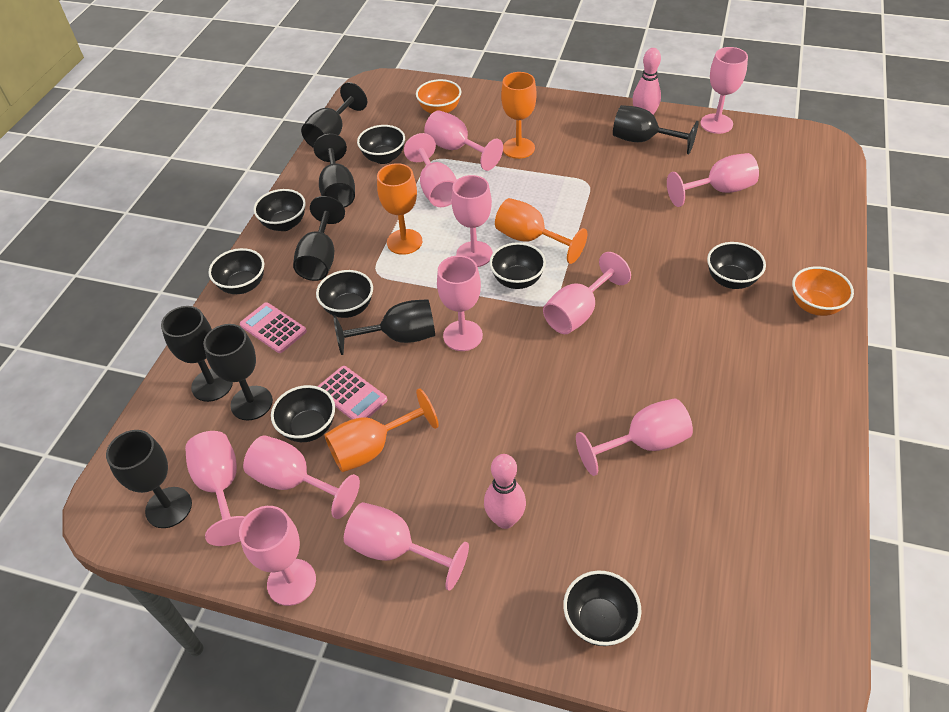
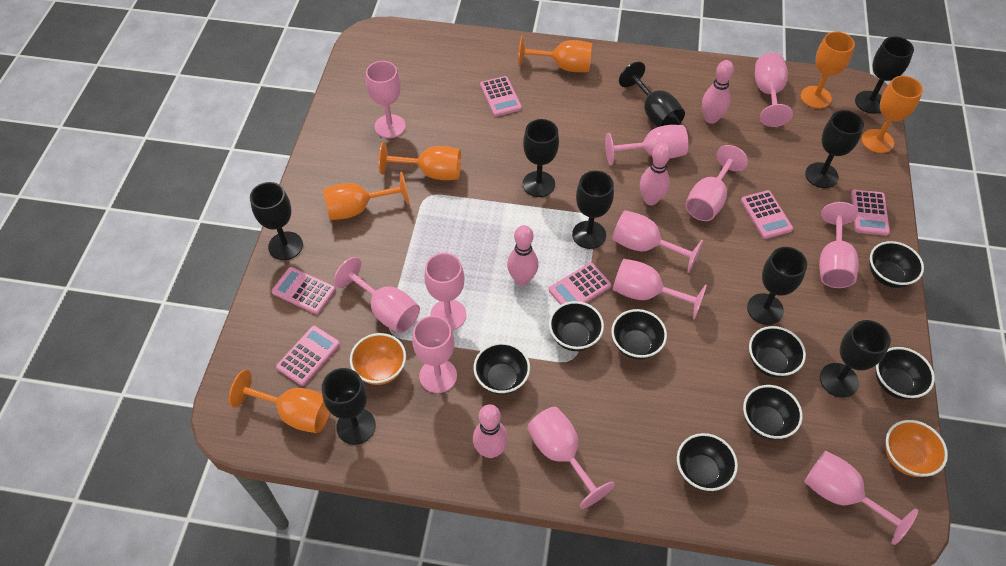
black goblet: 8 -> 9
orange goblet: 4 -> 6
pink bowling pin: 2 -> 4
pink calculator: 2 -> 6

